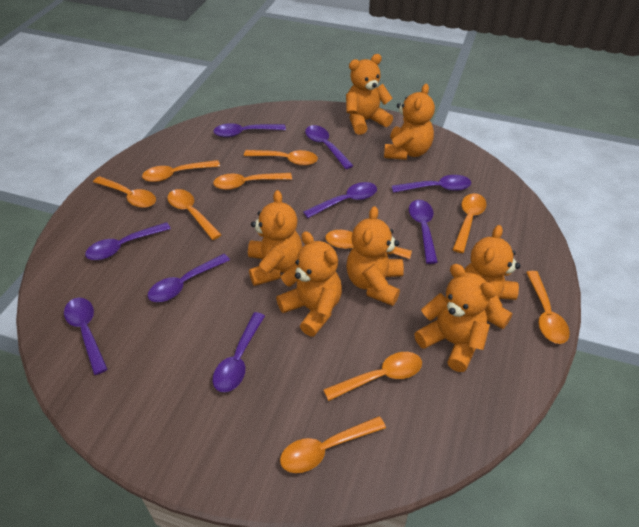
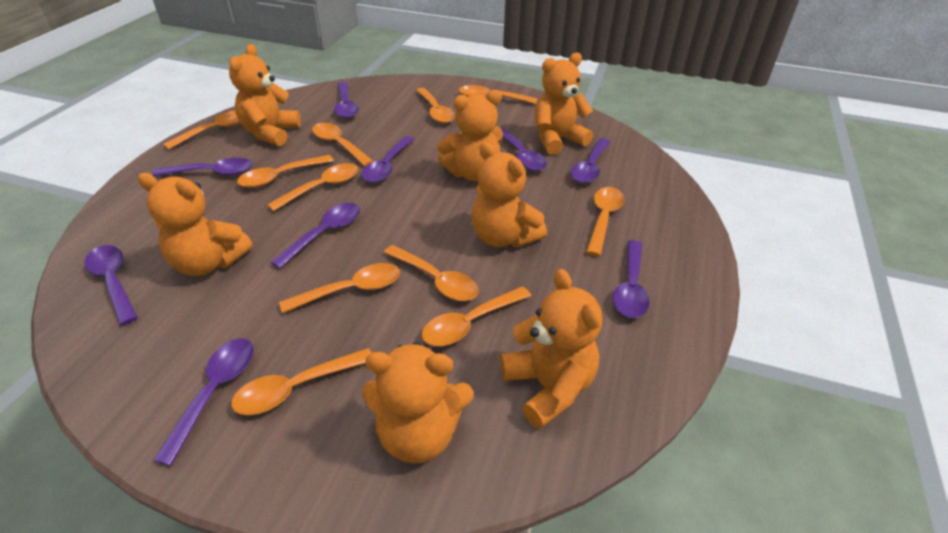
orange spoon: 10 -> 11

